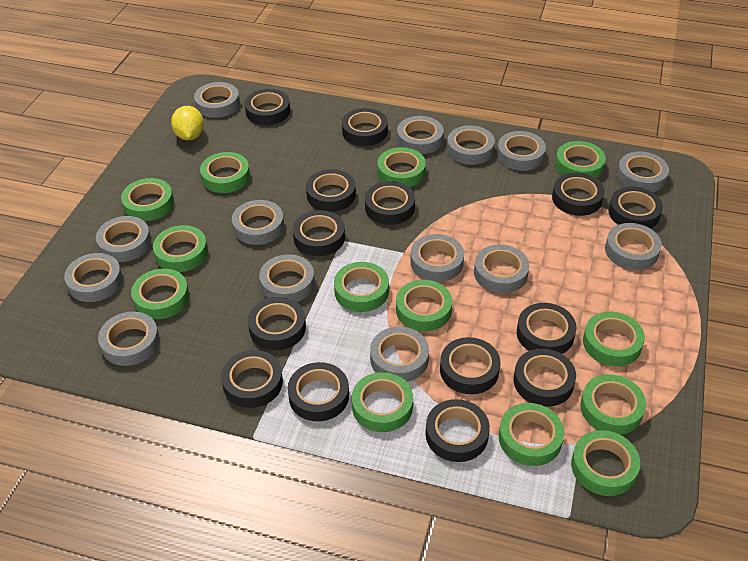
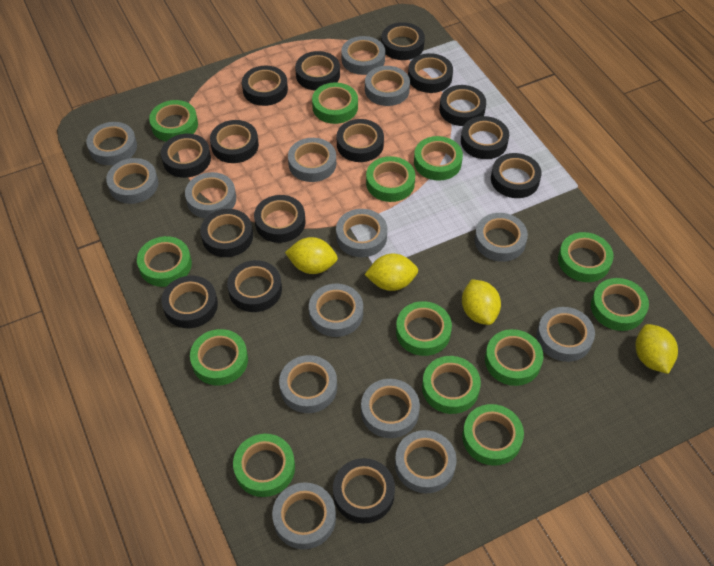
black tape: 14 -> 15
yellow lemon: 1 -> 4

